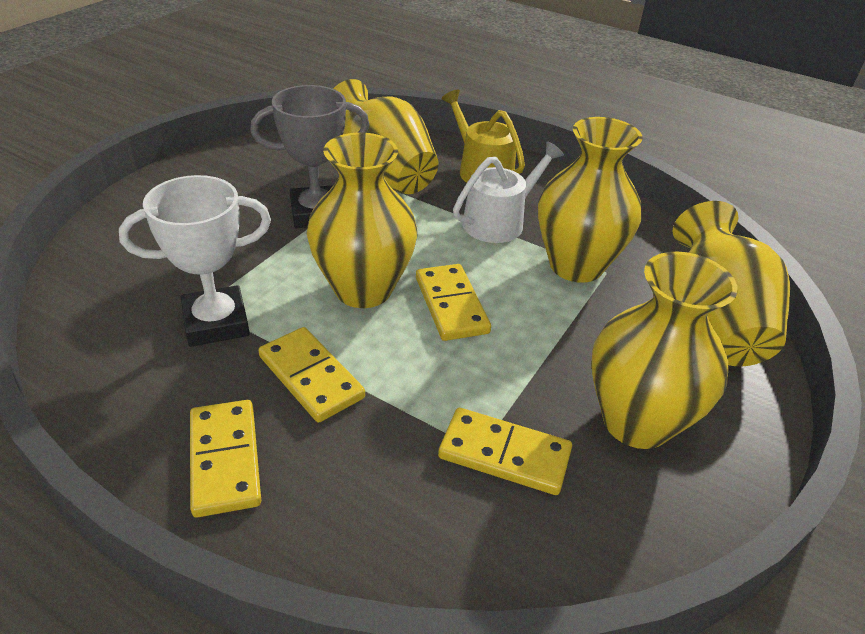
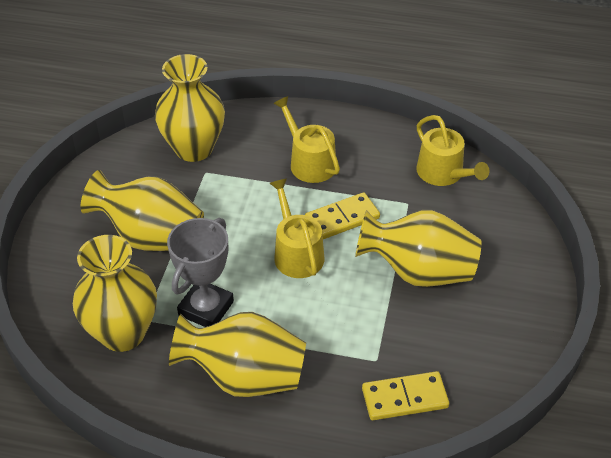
white trophy: 1 -> 0
white watering can: 1 -> 0
yellow domino: 4 -> 2
yellow watering can: 1 -> 3

